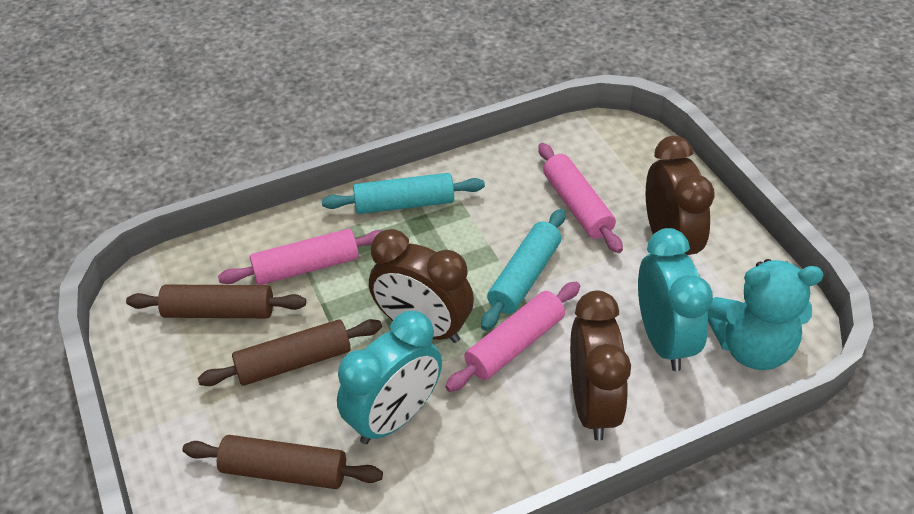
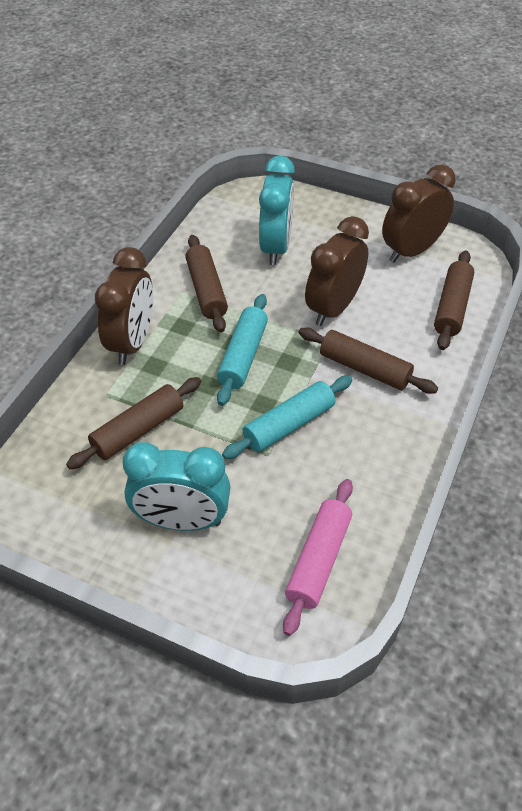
brown rolling pin: 3 -> 4
pink rolling pin: 3 -> 1
turquoise teddy bear: 1 -> 0

